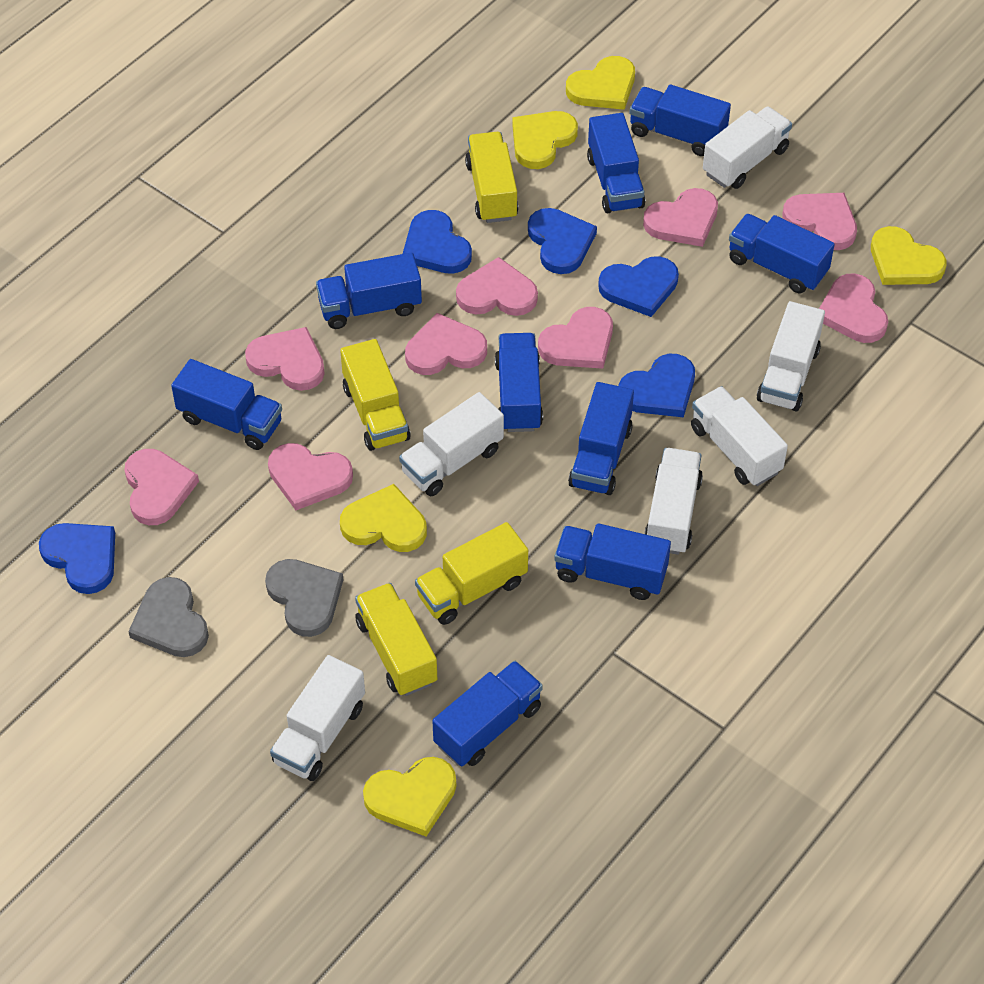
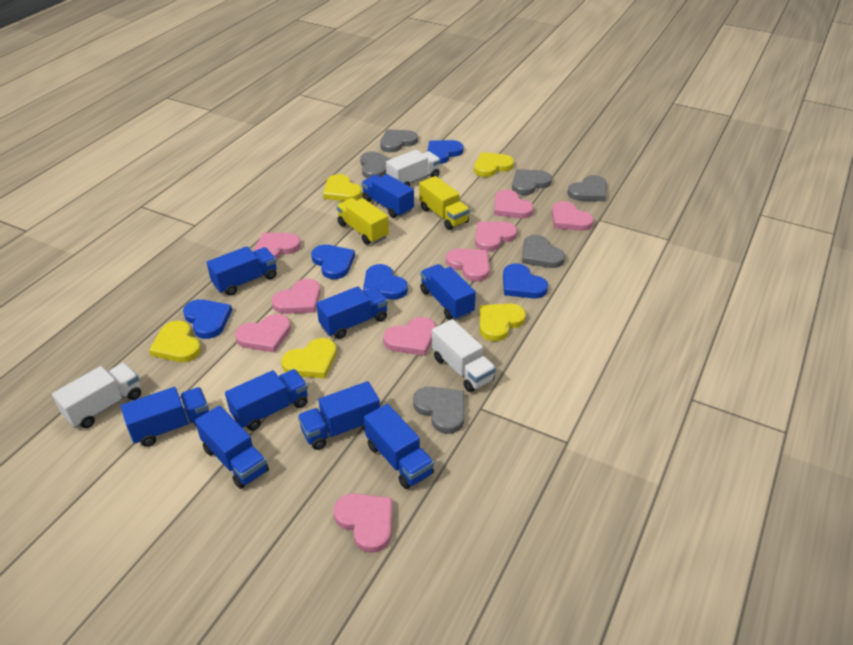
grey heart: 2 -> 6
white truck: 6 -> 3
yellow truck: 4 -> 2

